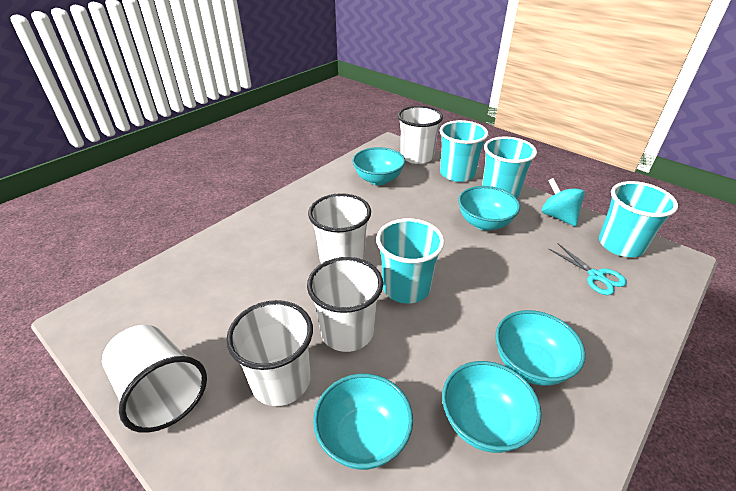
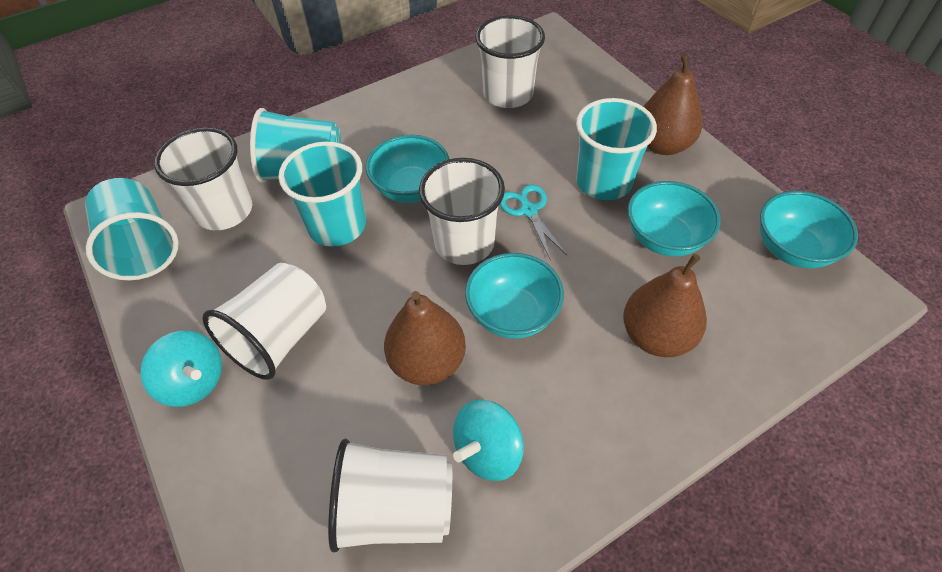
brown pear: 0 -> 3
turquoise bowl: 5 -> 4
turquoise spinning top: 1 -> 2

